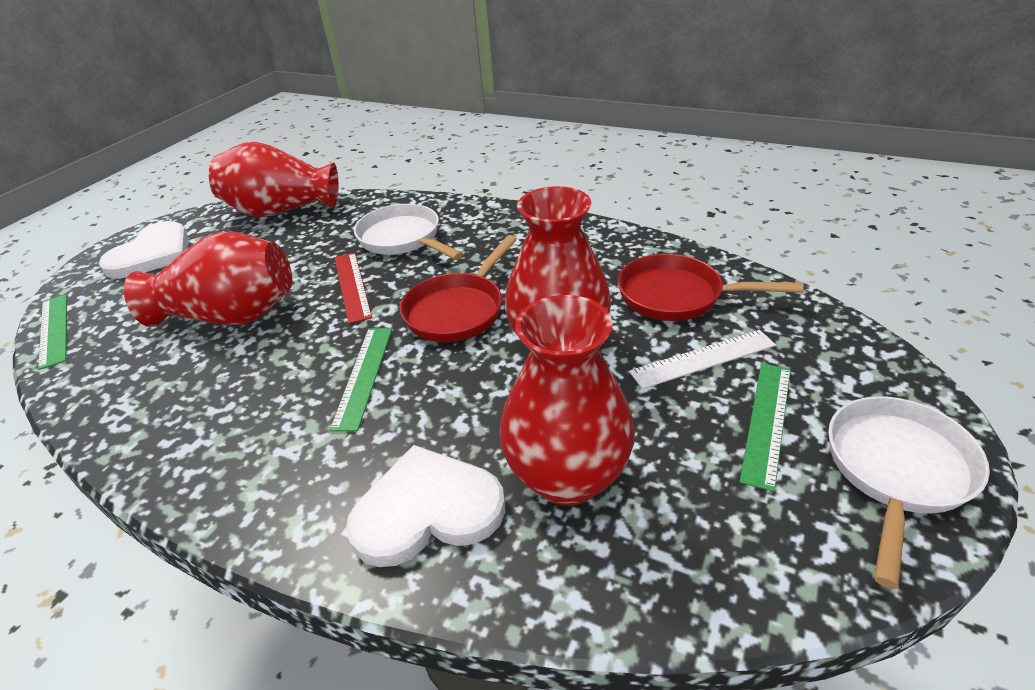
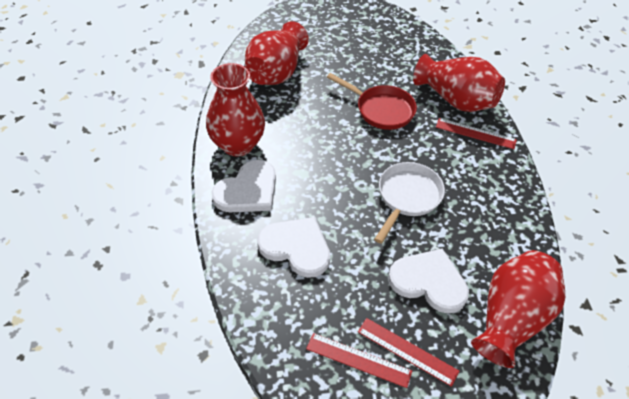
green ruler: 3 -> 0
red pan: 2 -> 1
red ruler: 1 -> 3
white heart: 2 -> 3
white pan: 2 -> 1
white ruler: 1 -> 0

